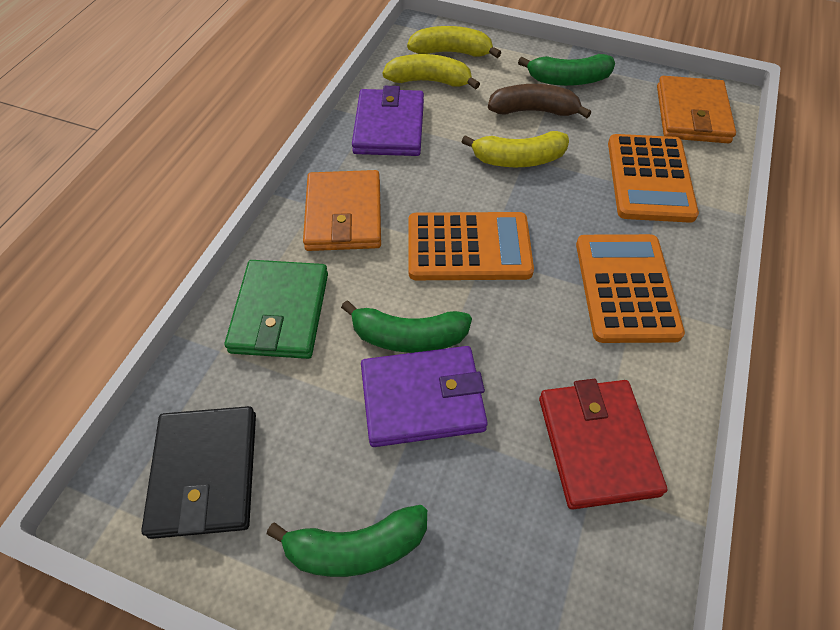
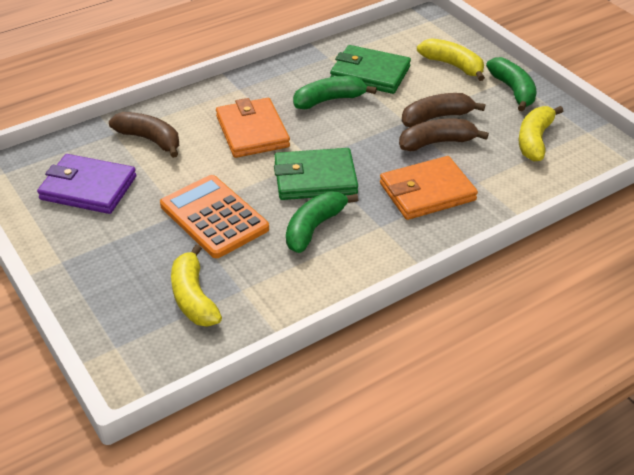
black wallet: 1 -> 0
brown banana: 1 -> 3
green wallet: 1 -> 2
orange calculator: 3 -> 1
purple wallet: 2 -> 1
red wallet: 1 -> 0

